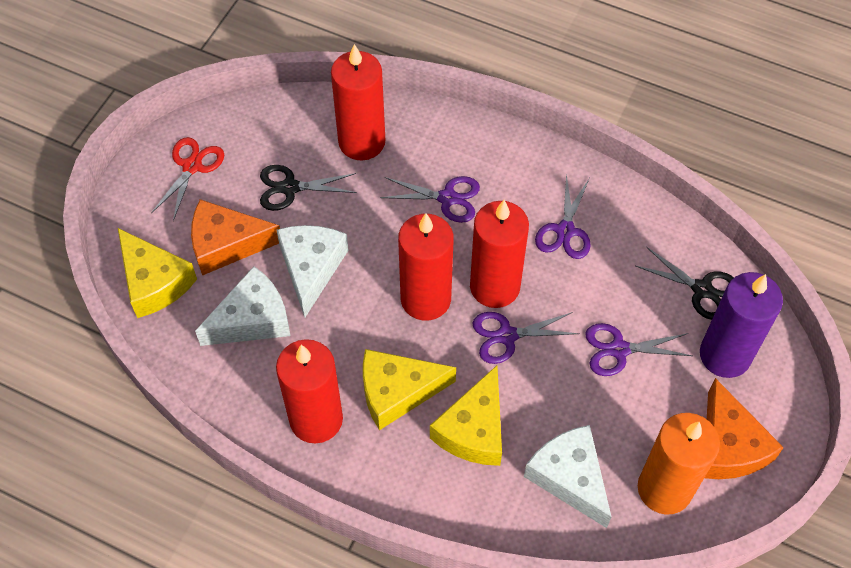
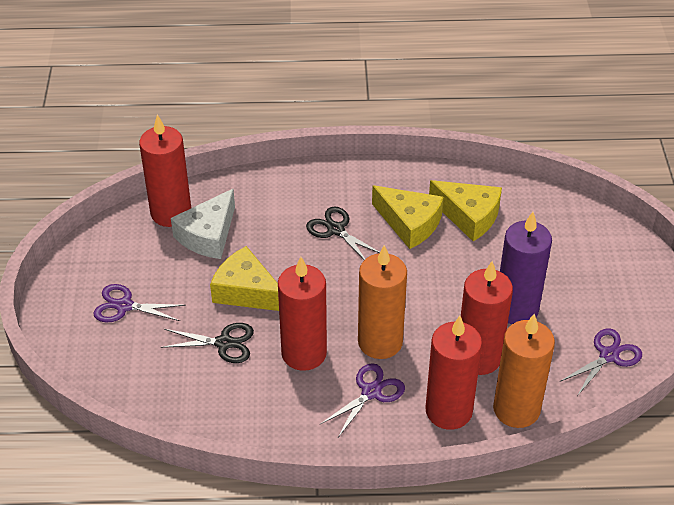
orange candle: 1 -> 2
orange cheese: 2 -> 0
purple scissors: 4 -> 3
red scissors: 1 -> 0
white cheese: 3 -> 1

